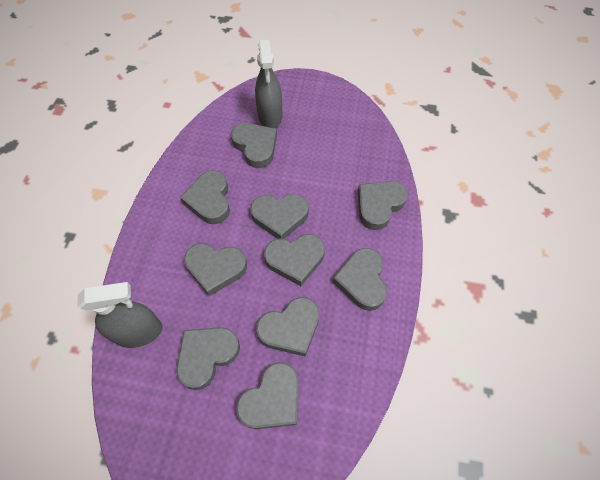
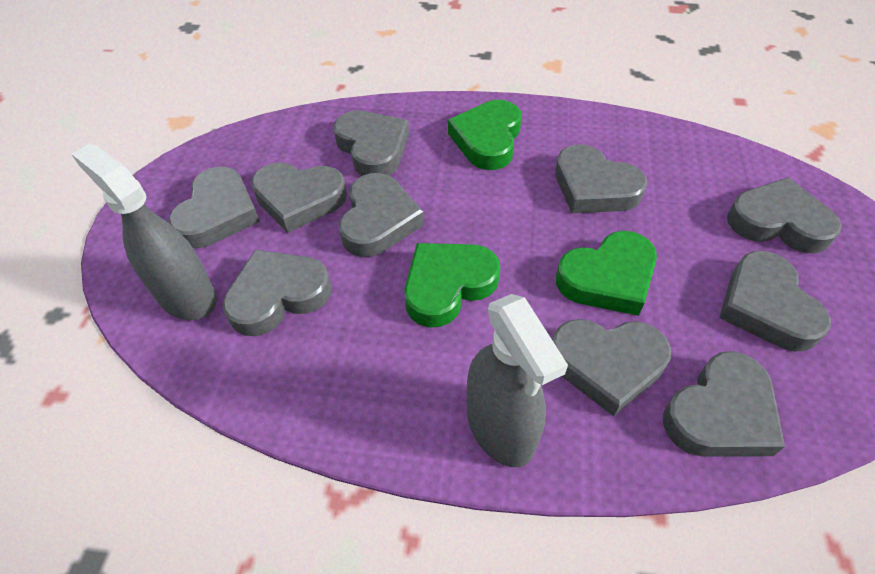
green heart: 0 -> 3

